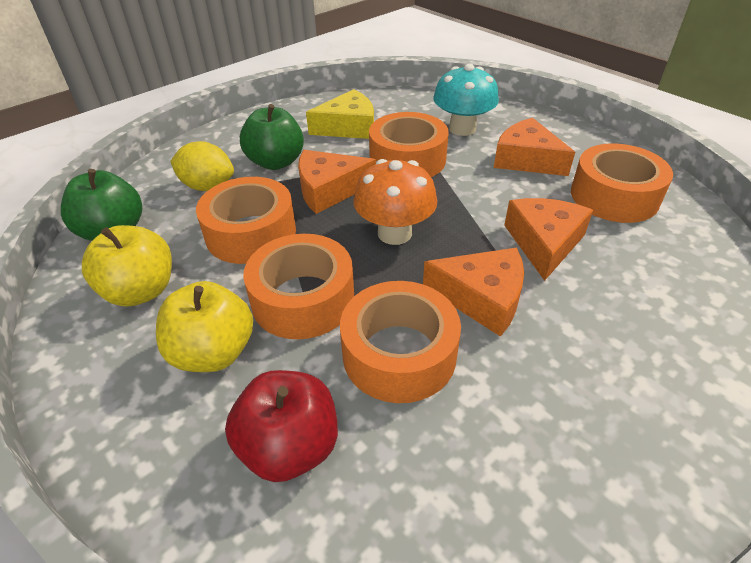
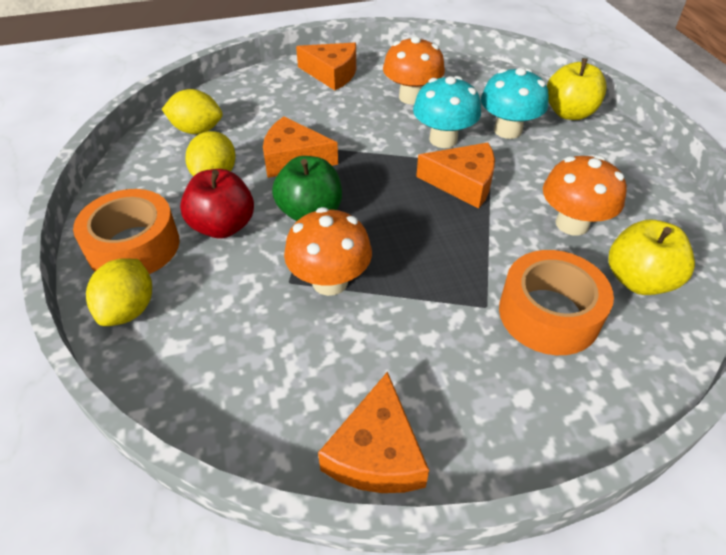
green apple: 2 -> 1
orange mushroom: 1 -> 3
orange tape: 5 -> 2
turquoise mushroom: 1 -> 2
yellow cheese: 1 -> 0
yellow lemon: 1 -> 3

